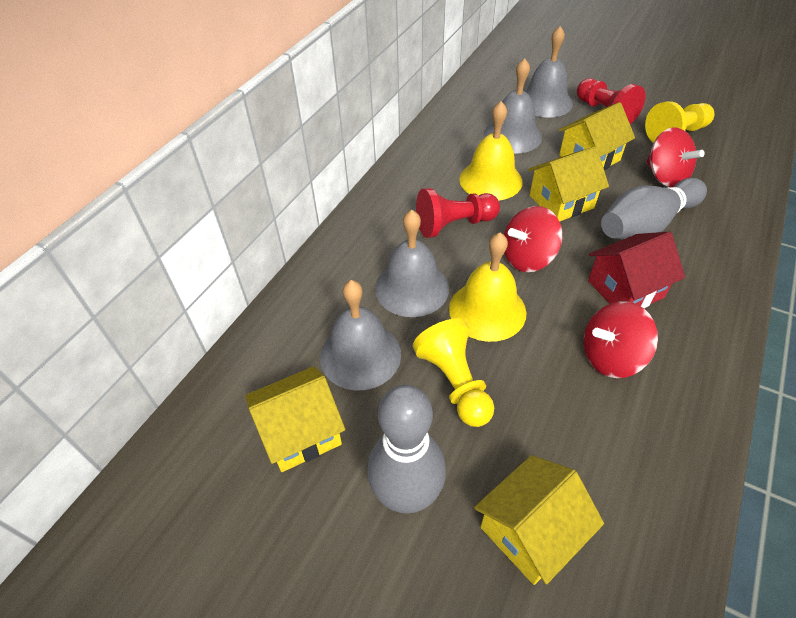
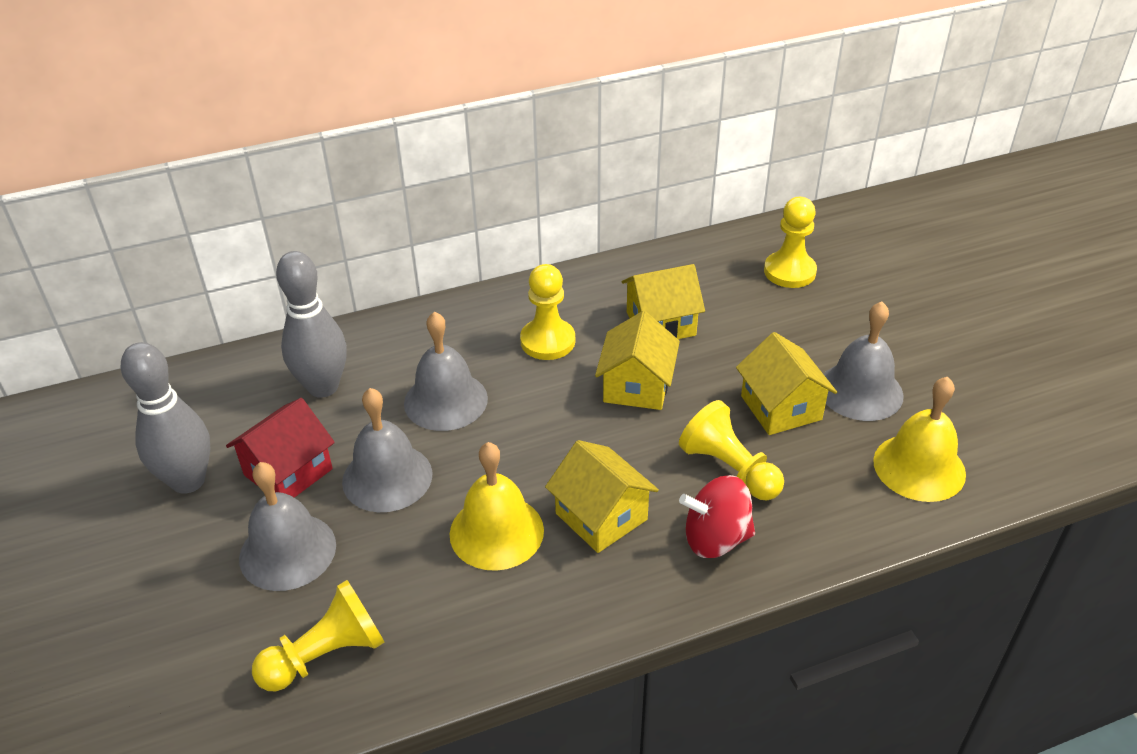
red pawn: 2 -> 0
red spinning top: 3 -> 1
yellow pawn: 2 -> 4

